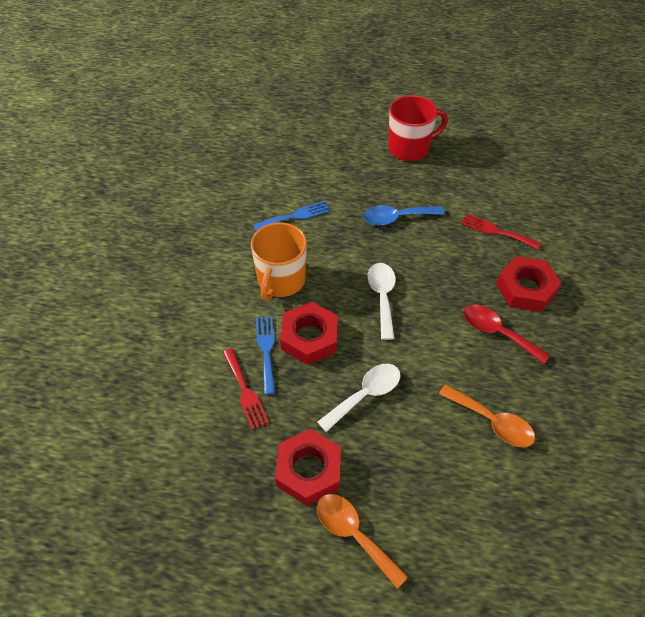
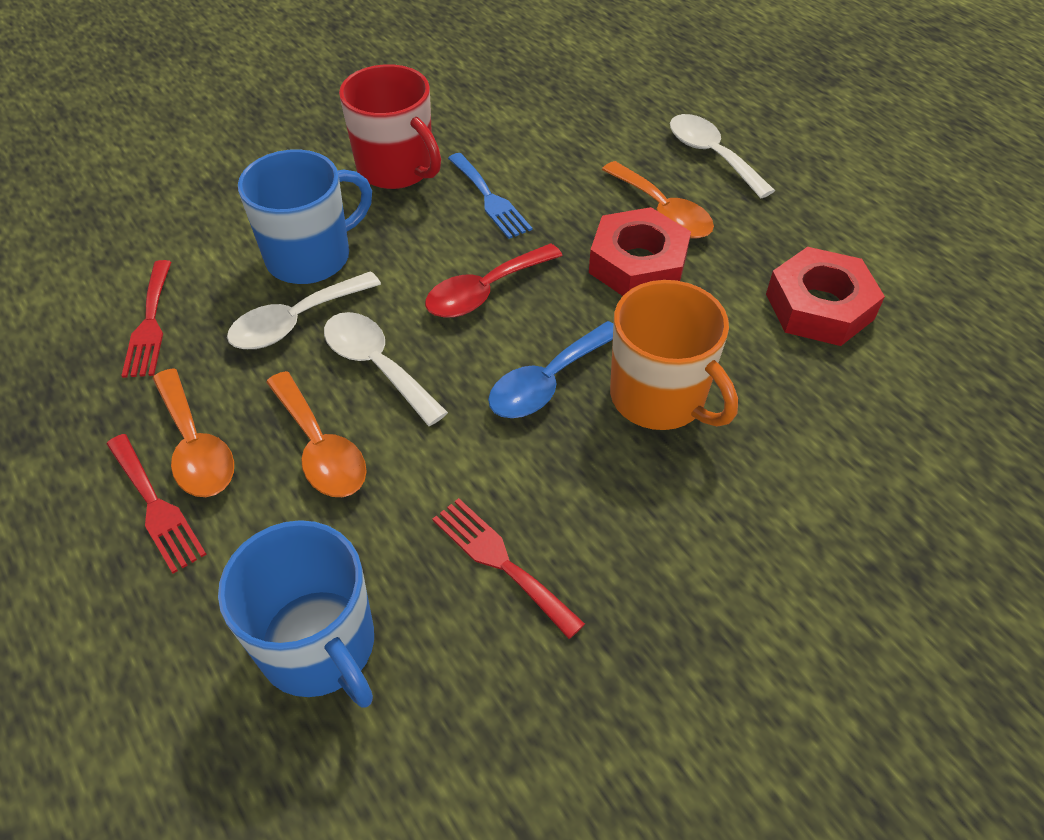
blue fork: 2 -> 1
blue mug: 0 -> 2
orange spoon: 2 -> 3
red fork: 2 -> 3
red nut: 3 -> 2
white spoon: 2 -> 3

